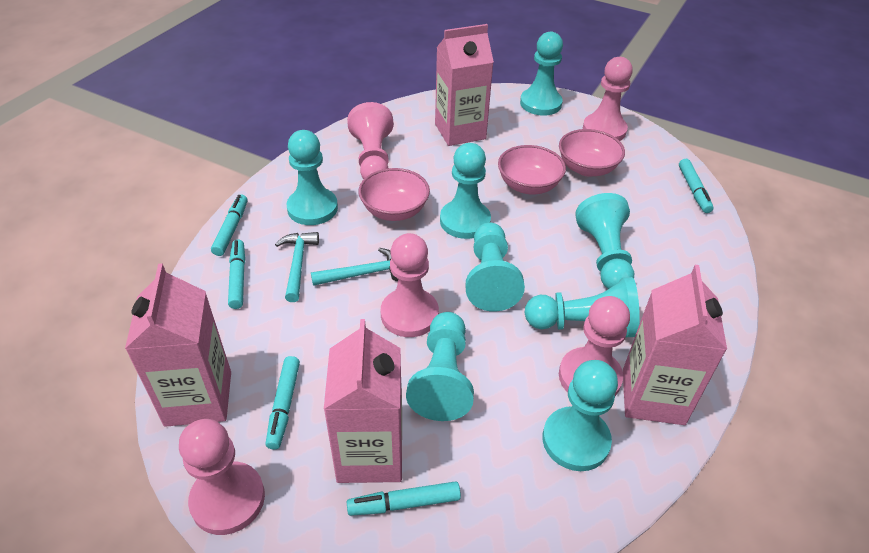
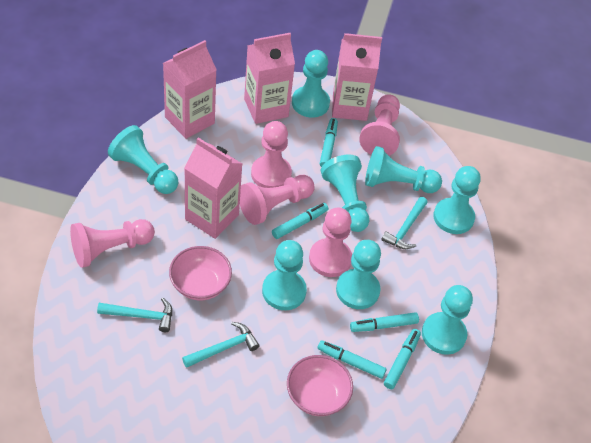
pink bowl: 3 -> 2
turquoise hammer: 2 -> 3

